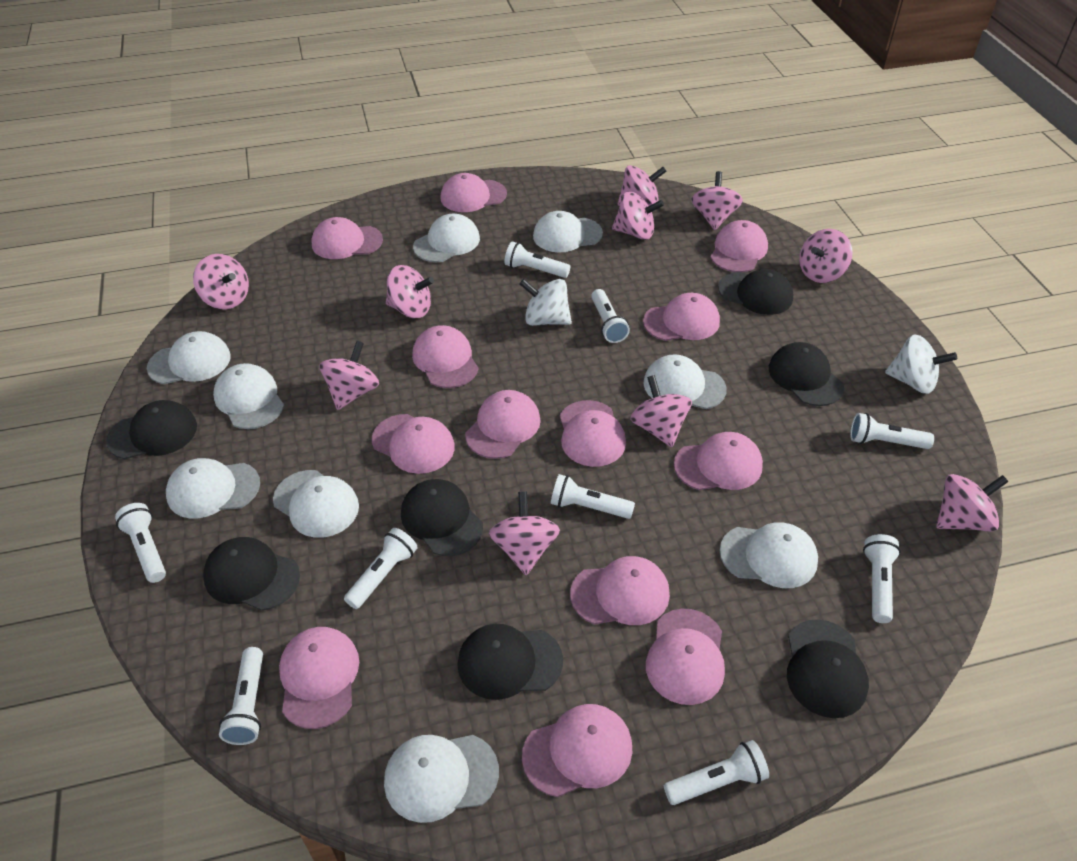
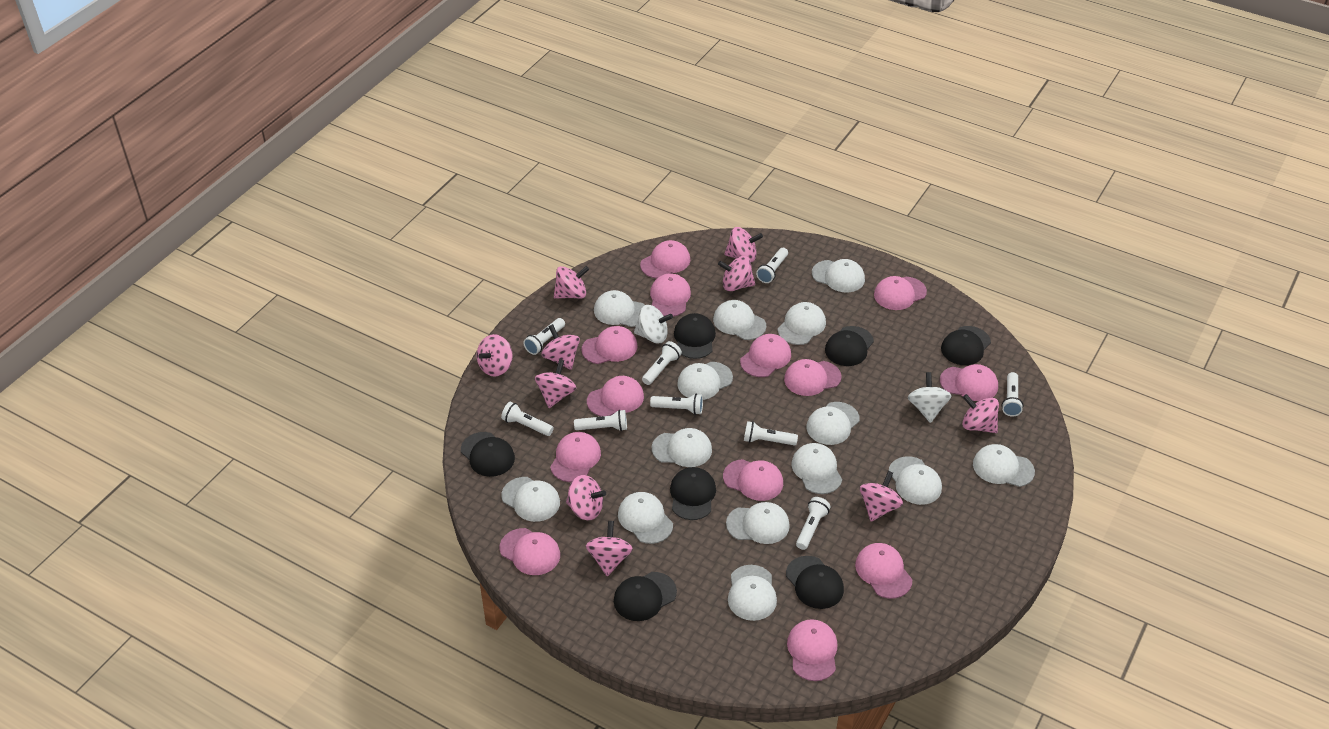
white cap: 9 -> 14

